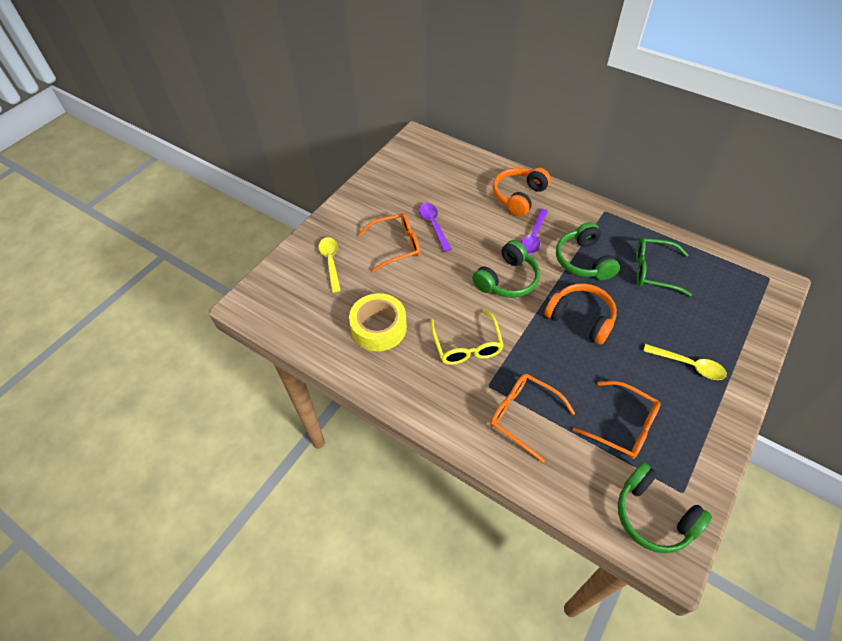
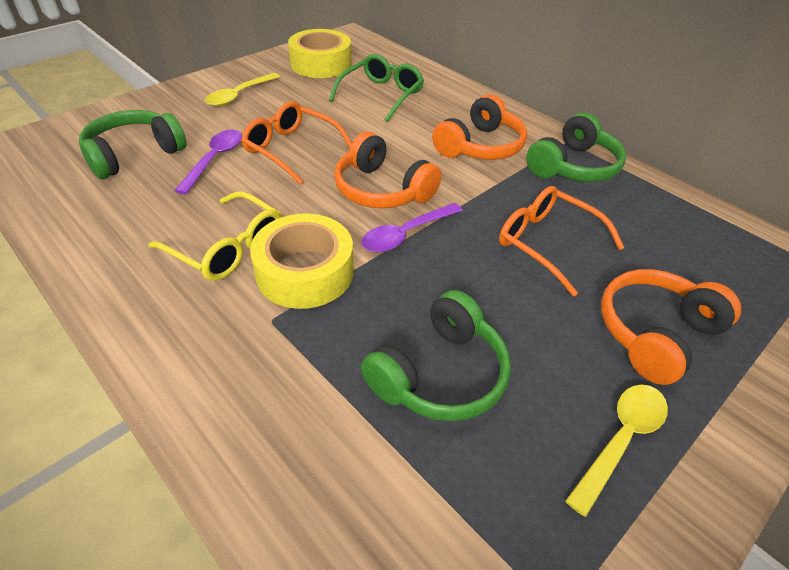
orange glasses: 3 -> 2
orange headphones: 2 -> 3
yellow tape: 1 -> 2

